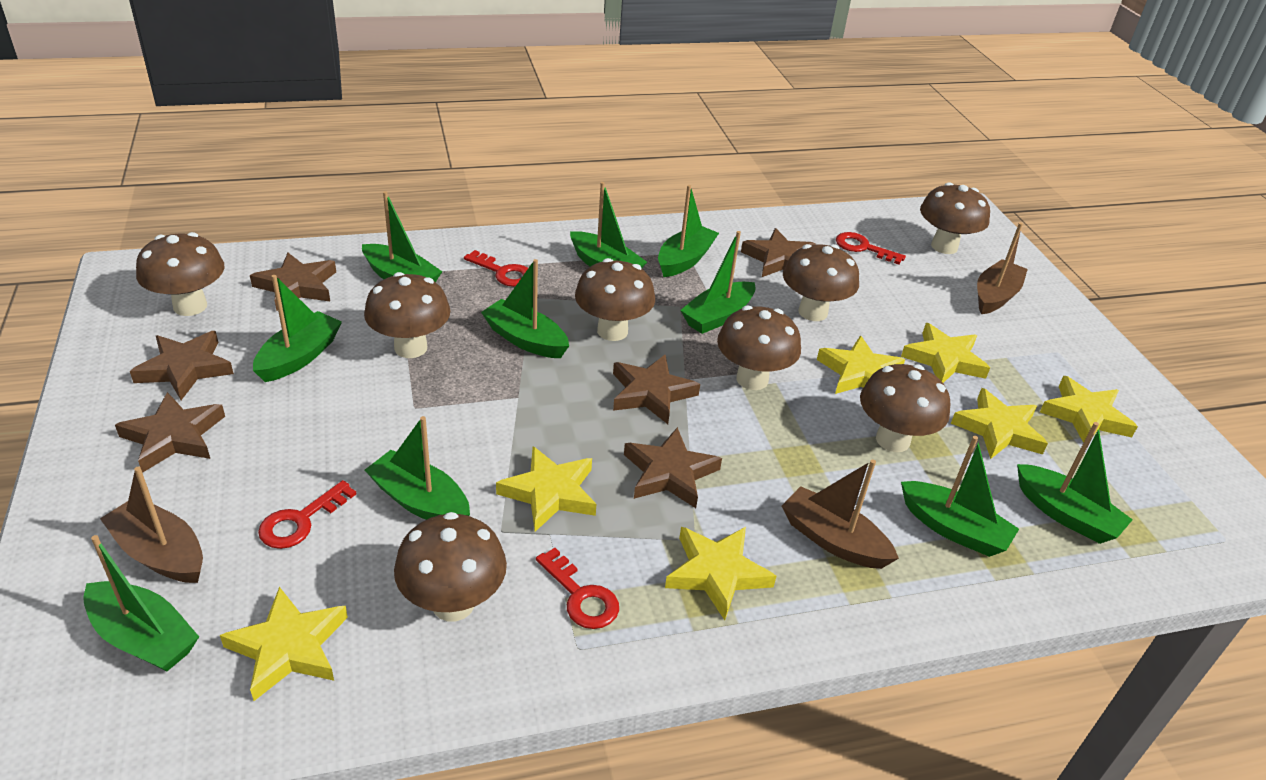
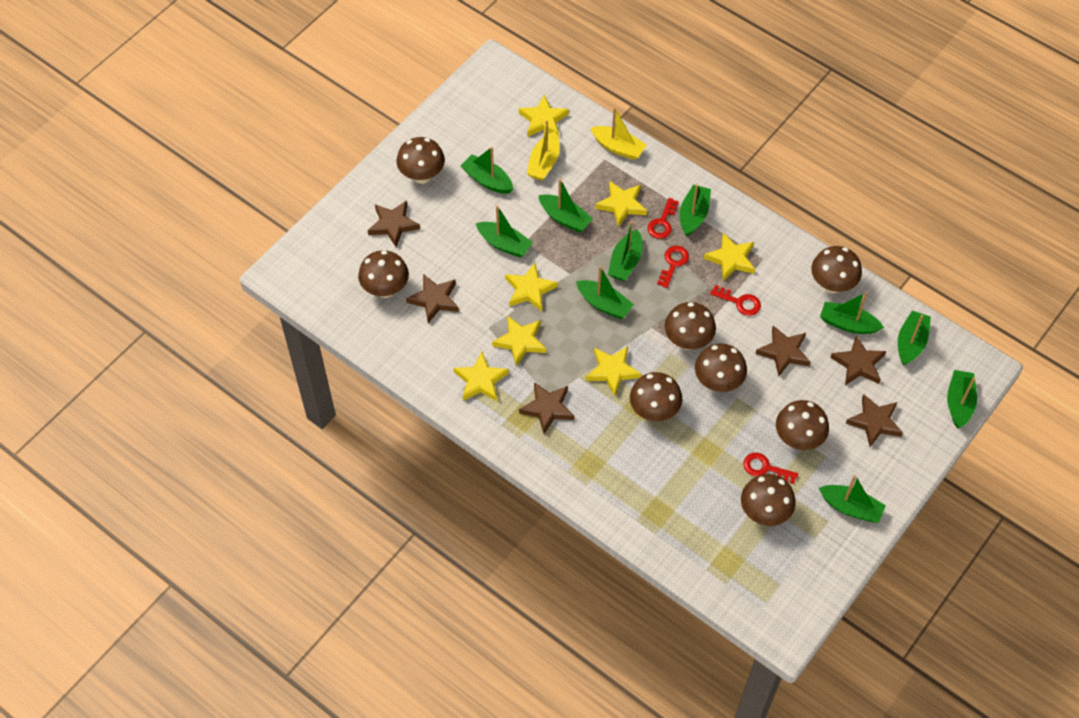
brown boat: 3 -> 0
yellow boat: 0 -> 2

